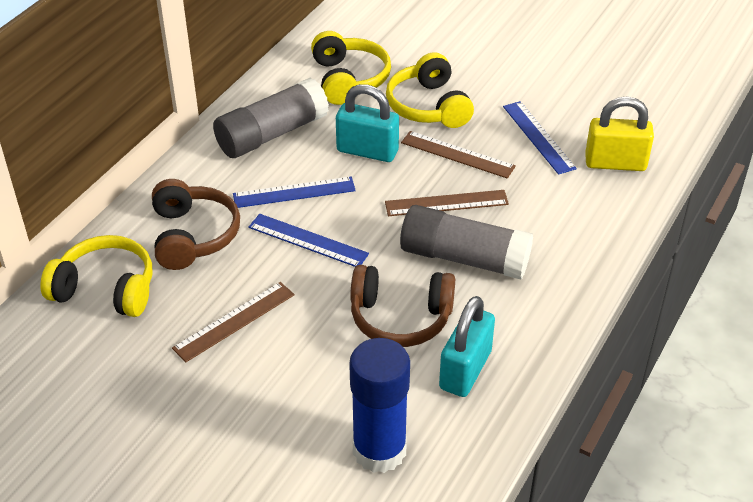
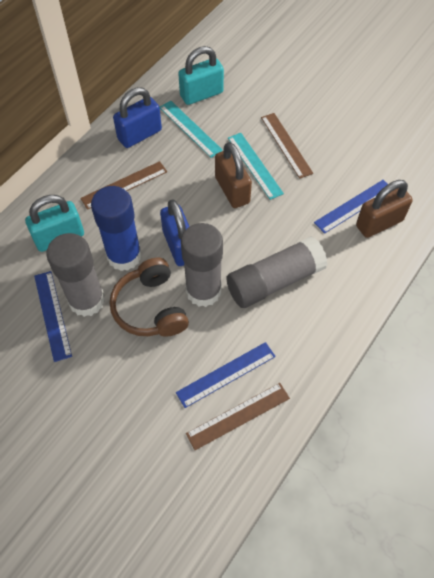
blue padlock: 0 -> 2
brown headphones: 2 -> 1
brown padlock: 0 -> 2
grey glue stick: 2 -> 3
turquoise ruler: 0 -> 2
yellow headphones: 3 -> 0
yellow padlock: 1 -> 0

